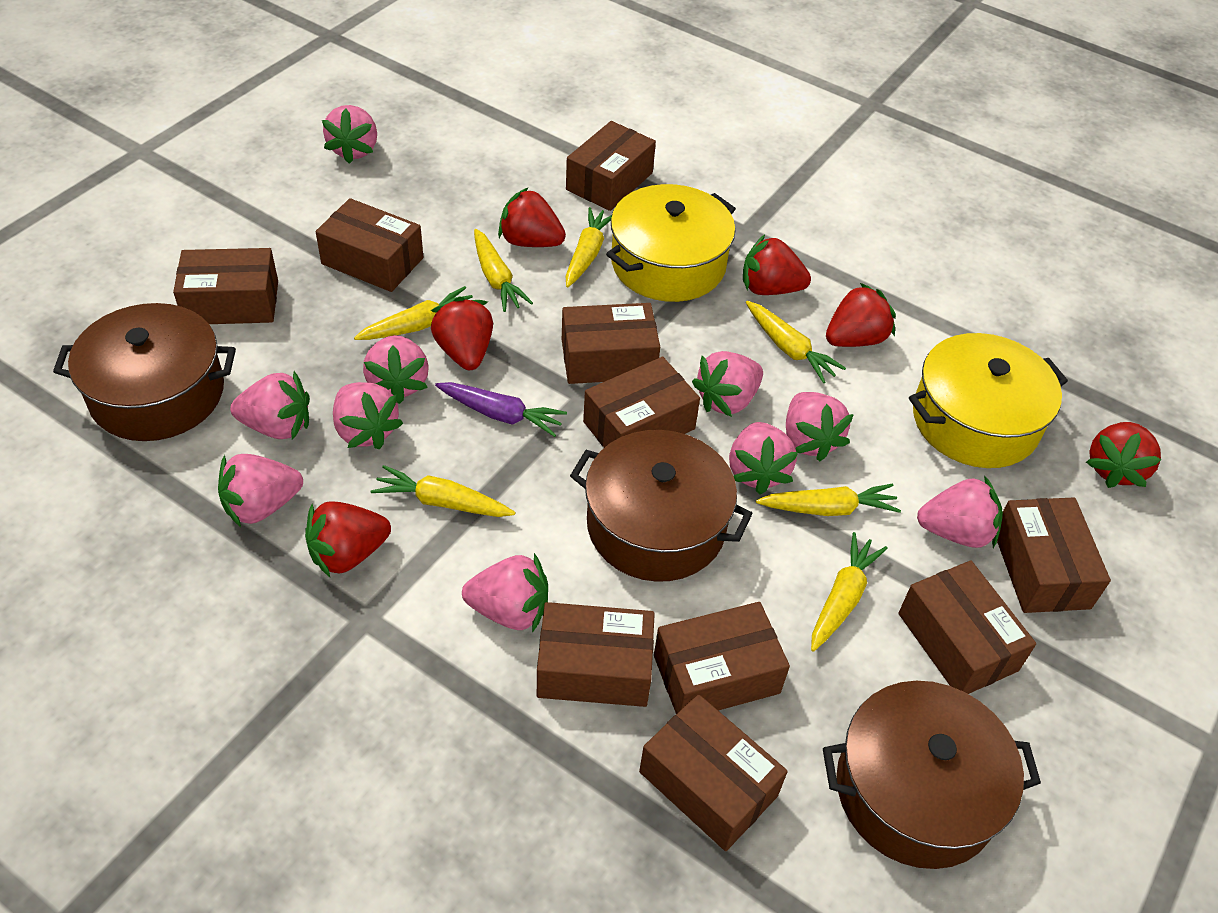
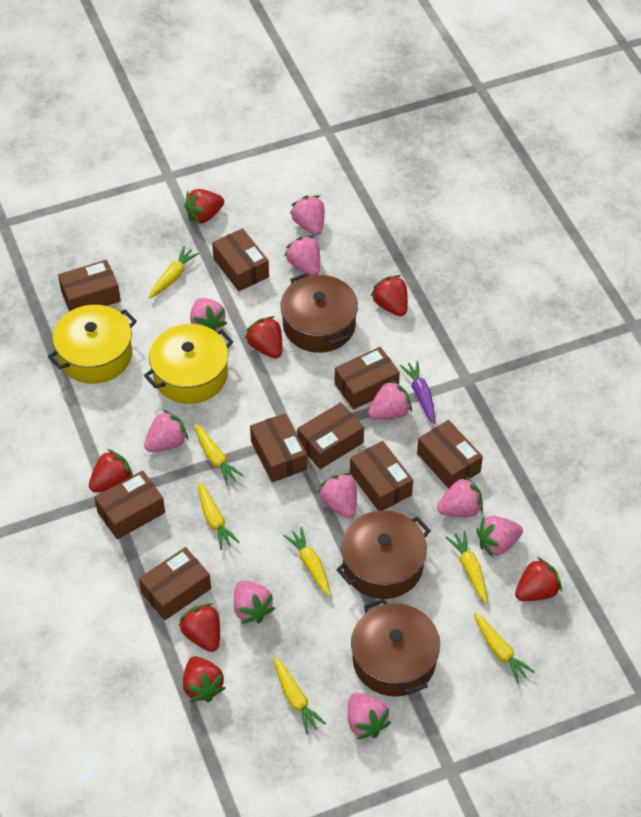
brown box: 10 -> 9
red strawberry: 6 -> 7

